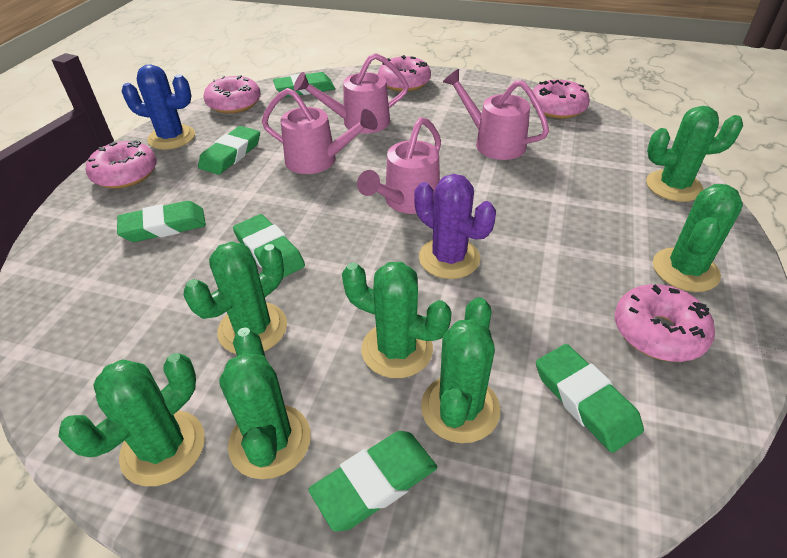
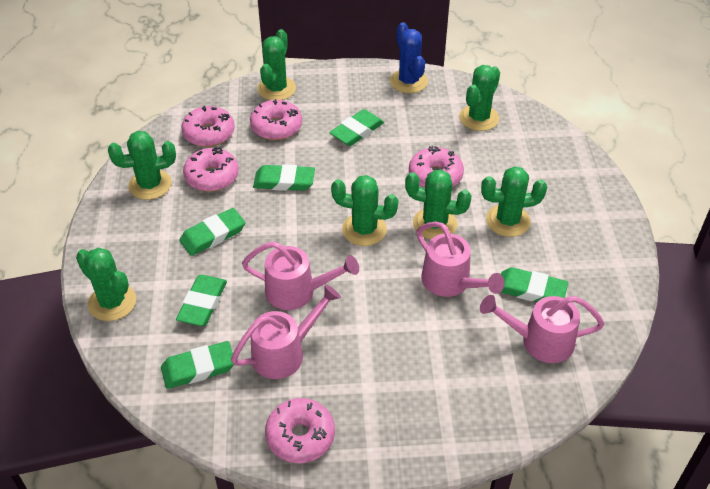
purple cactus: 1 -> 0

